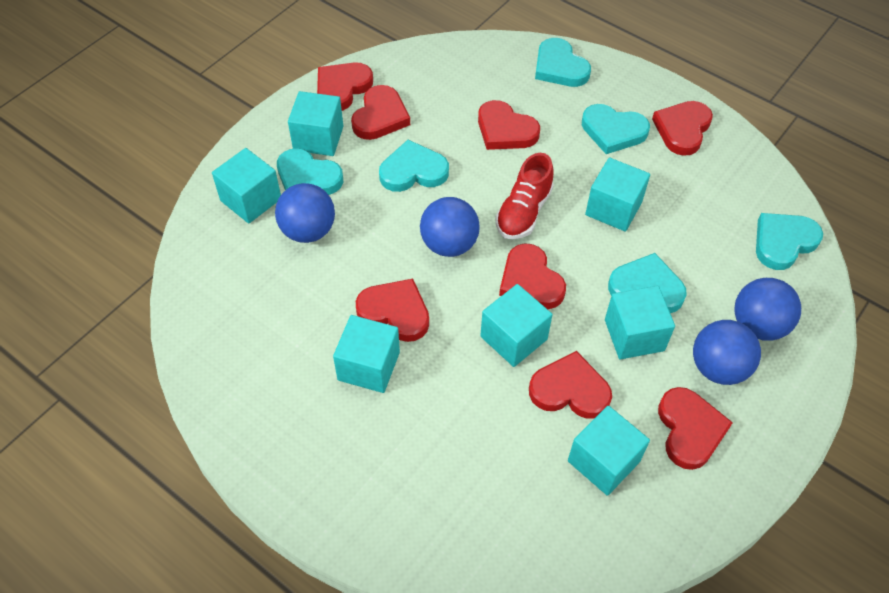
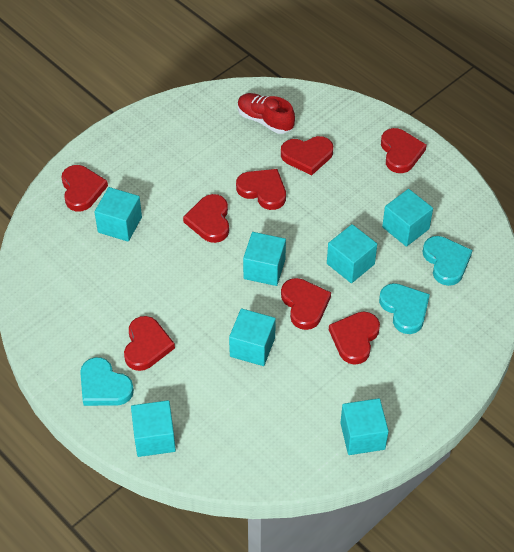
blue ball: 4 -> 0
turquoise heart: 6 -> 3

